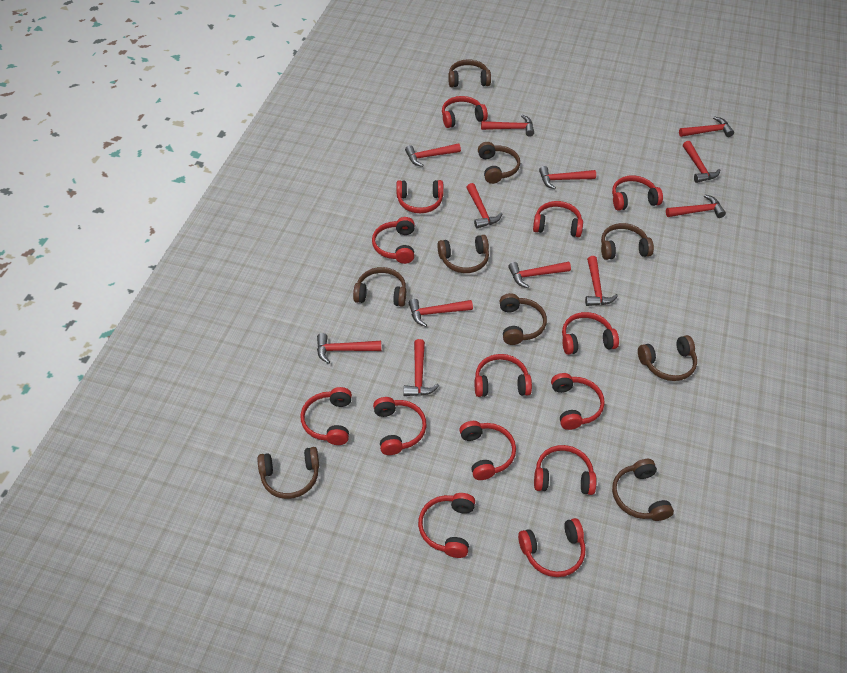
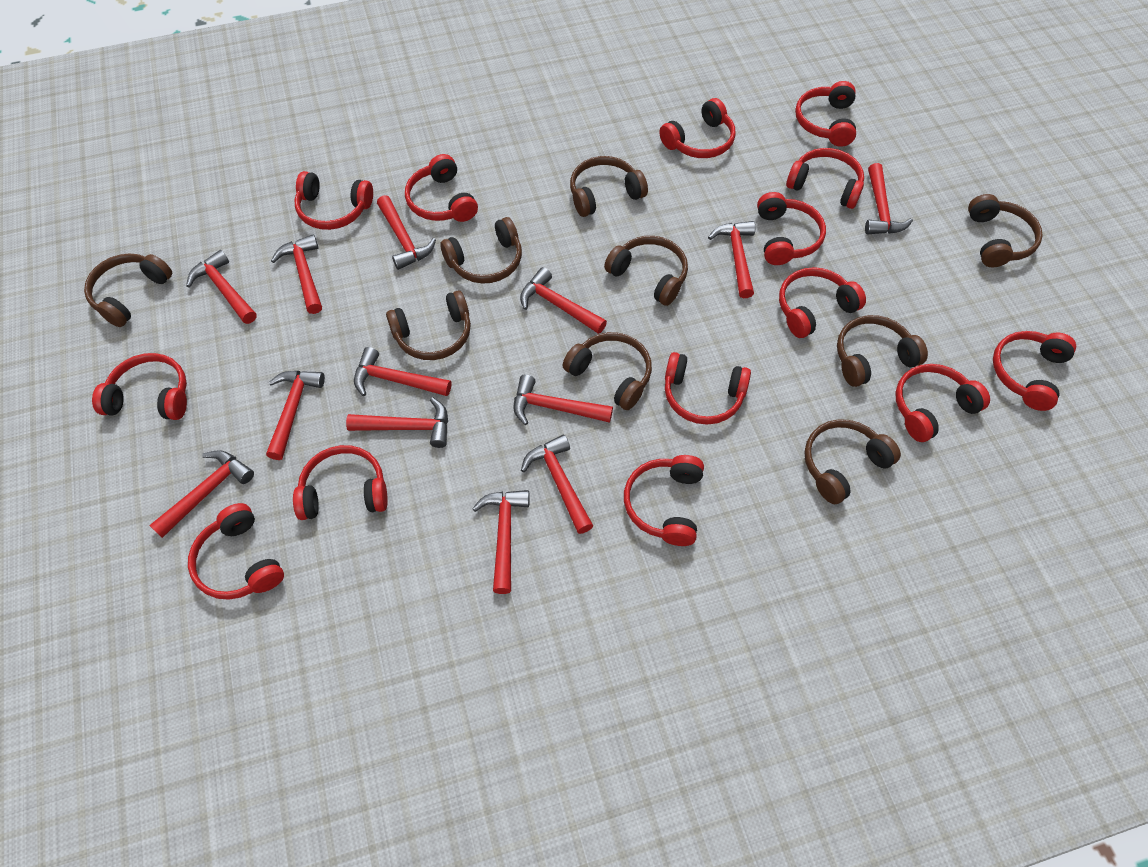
red hammer: 12 -> 13

